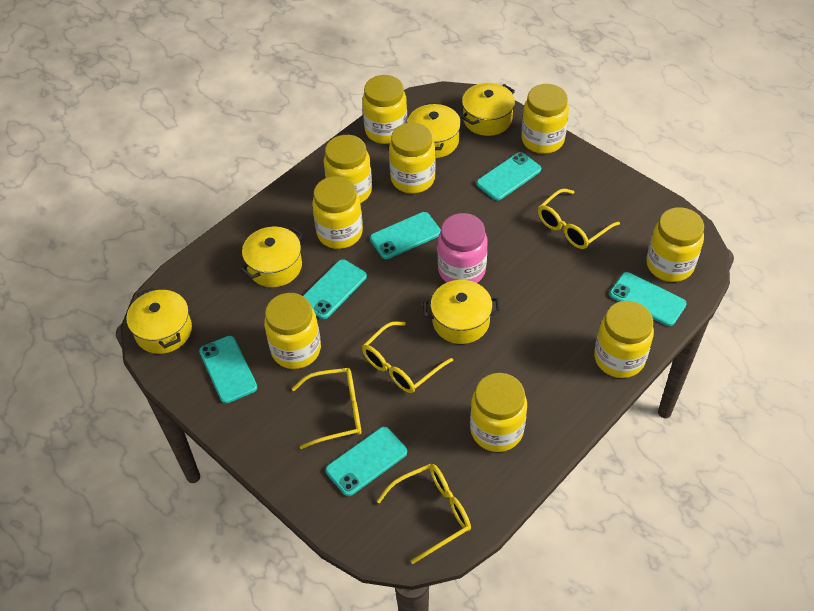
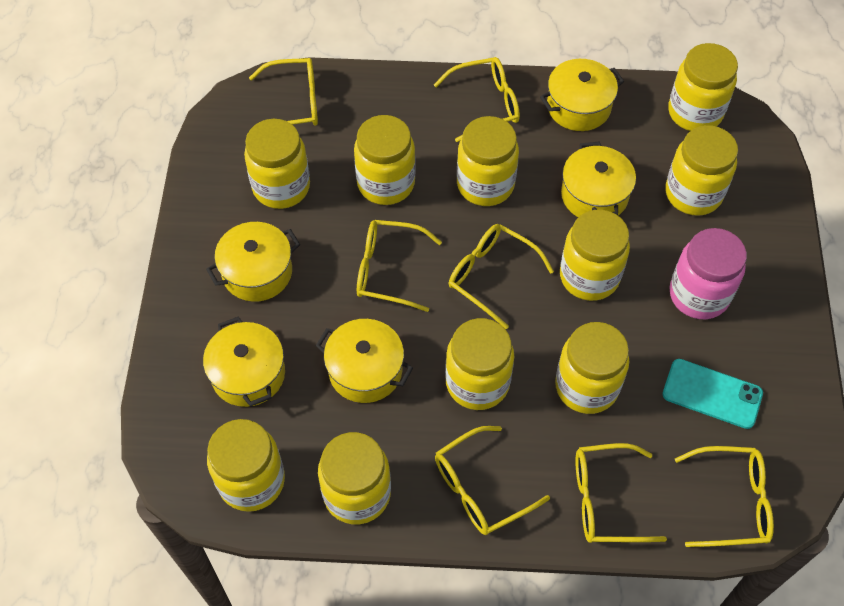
turquoise phone: 6 -> 1
yellow glasses: 4 -> 7
yellow jar: 9 -> 10

